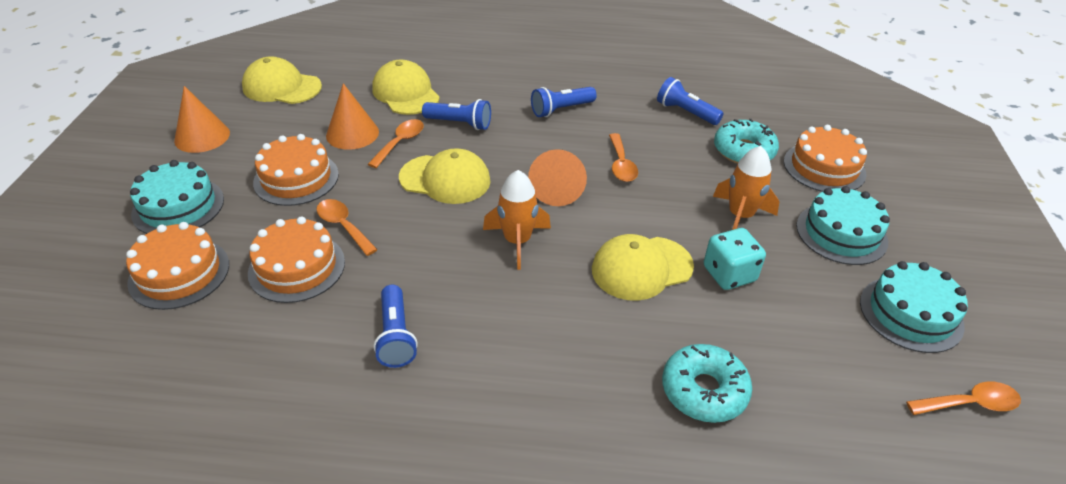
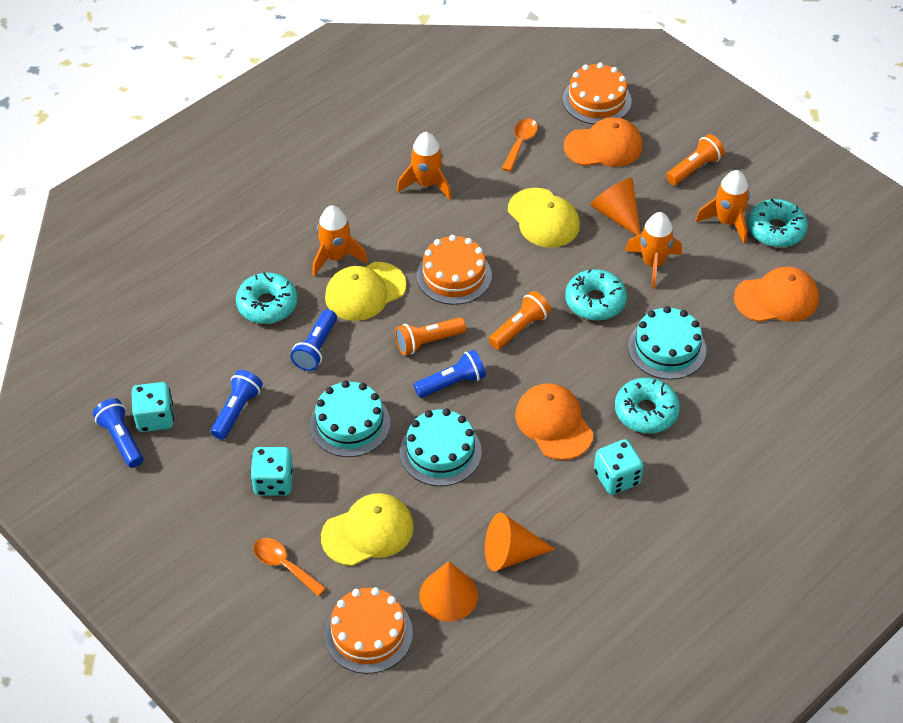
orange cake: 4 -> 3
orange cap: 0 -> 3
orange flashlight: 0 -> 3
orange rocket: 2 -> 4
orange spoon: 4 -> 2
turquoise dice: 1 -> 3
turquoise donut: 2 -> 4
yellow cap: 4 -> 3

